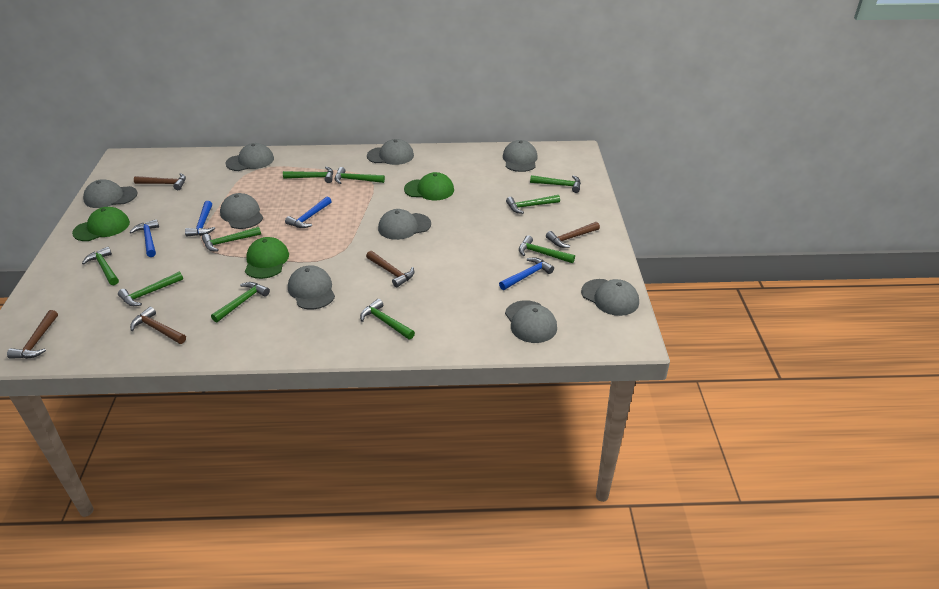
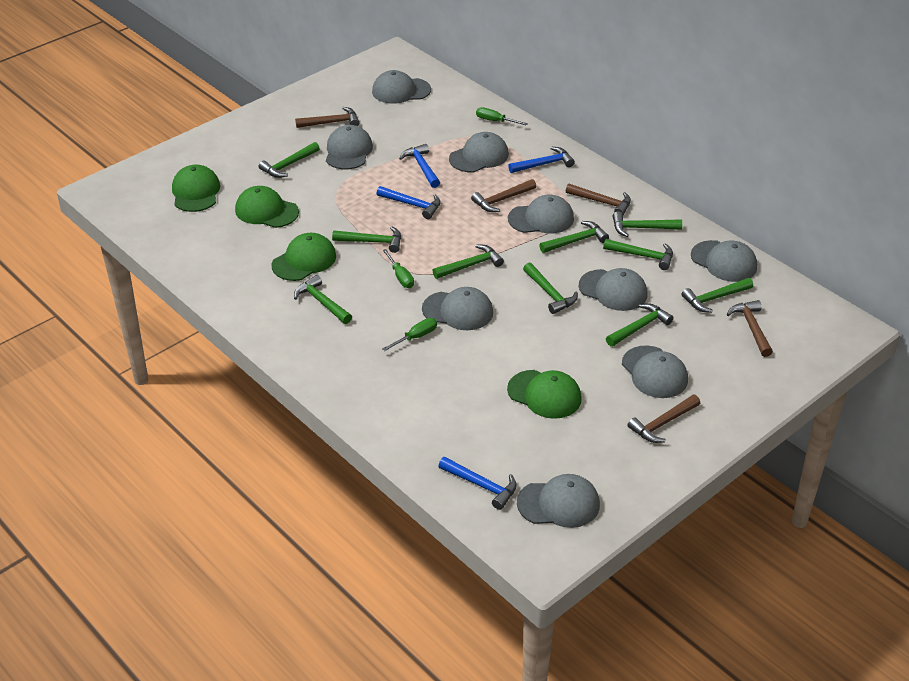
green cap: 3 -> 4
green screwdriver: 0 -> 3

